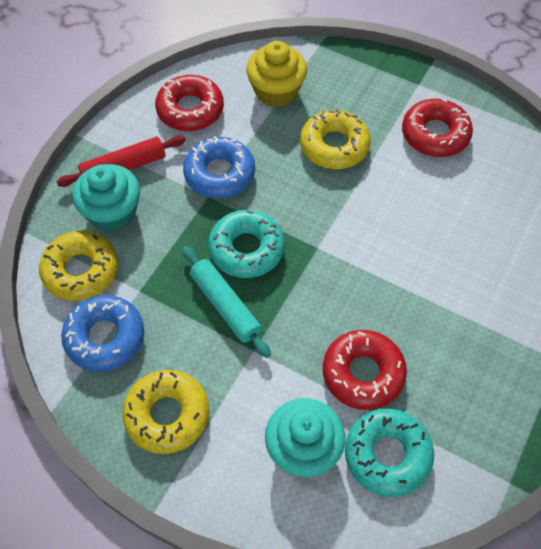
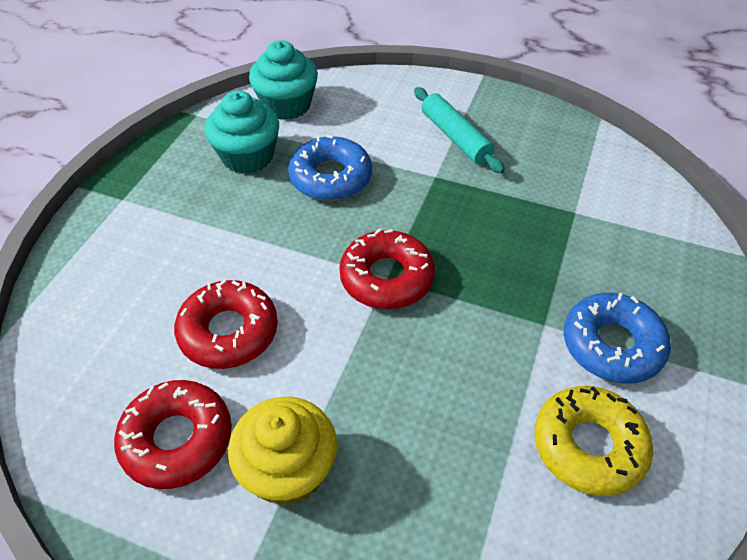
red rolling pin: 1 -> 0
turquoise donut: 2 -> 0
yellow donut: 3 -> 1

